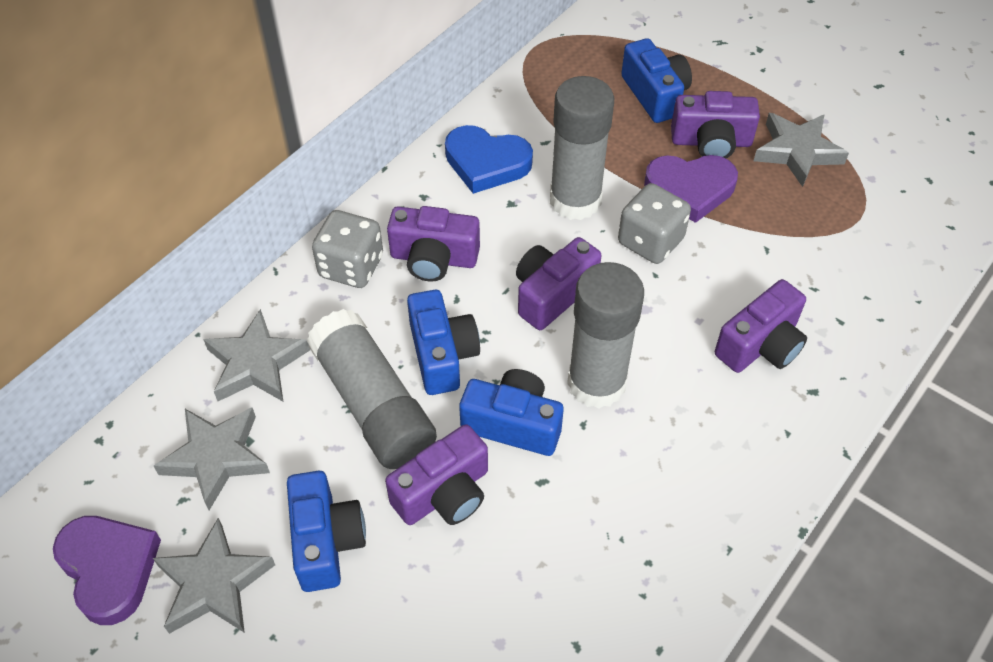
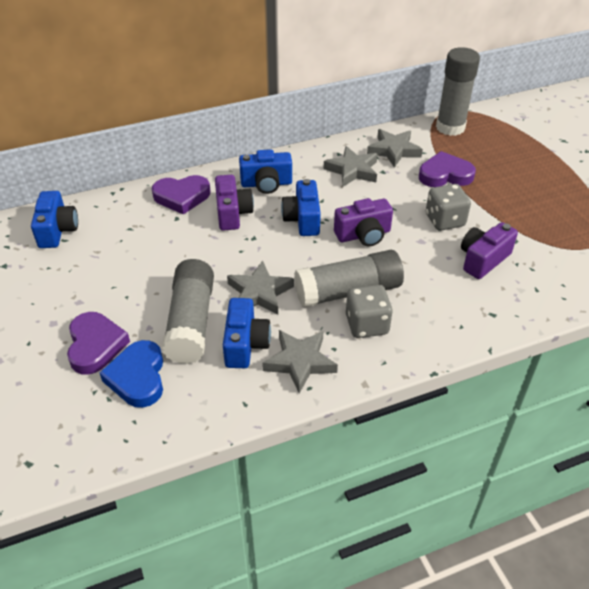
purple camera: 5 -> 3
purple heart: 2 -> 3

